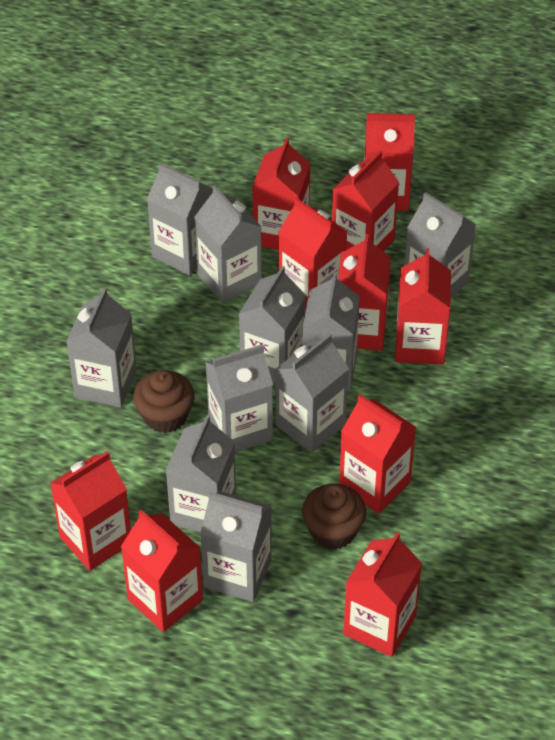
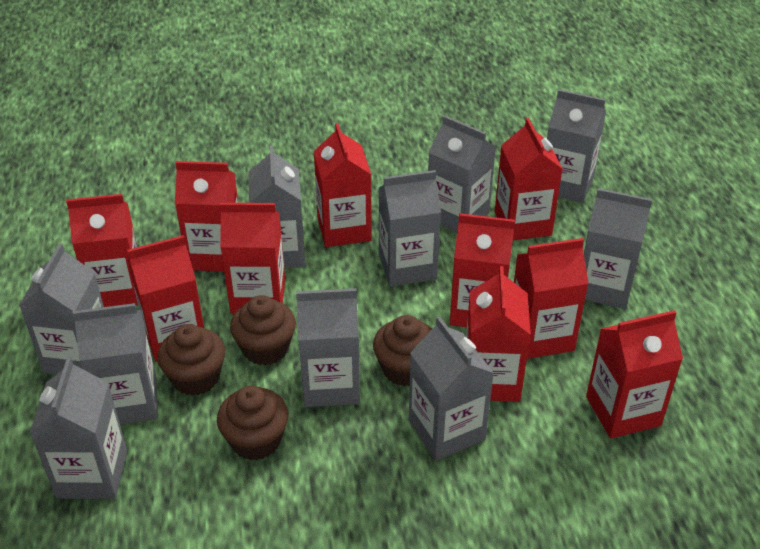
brown cupcake: 2 -> 4

